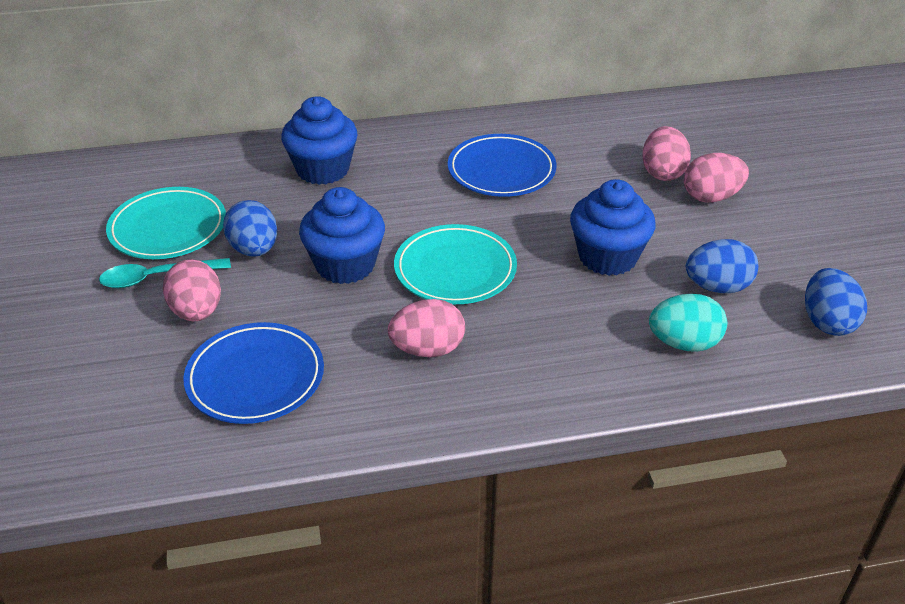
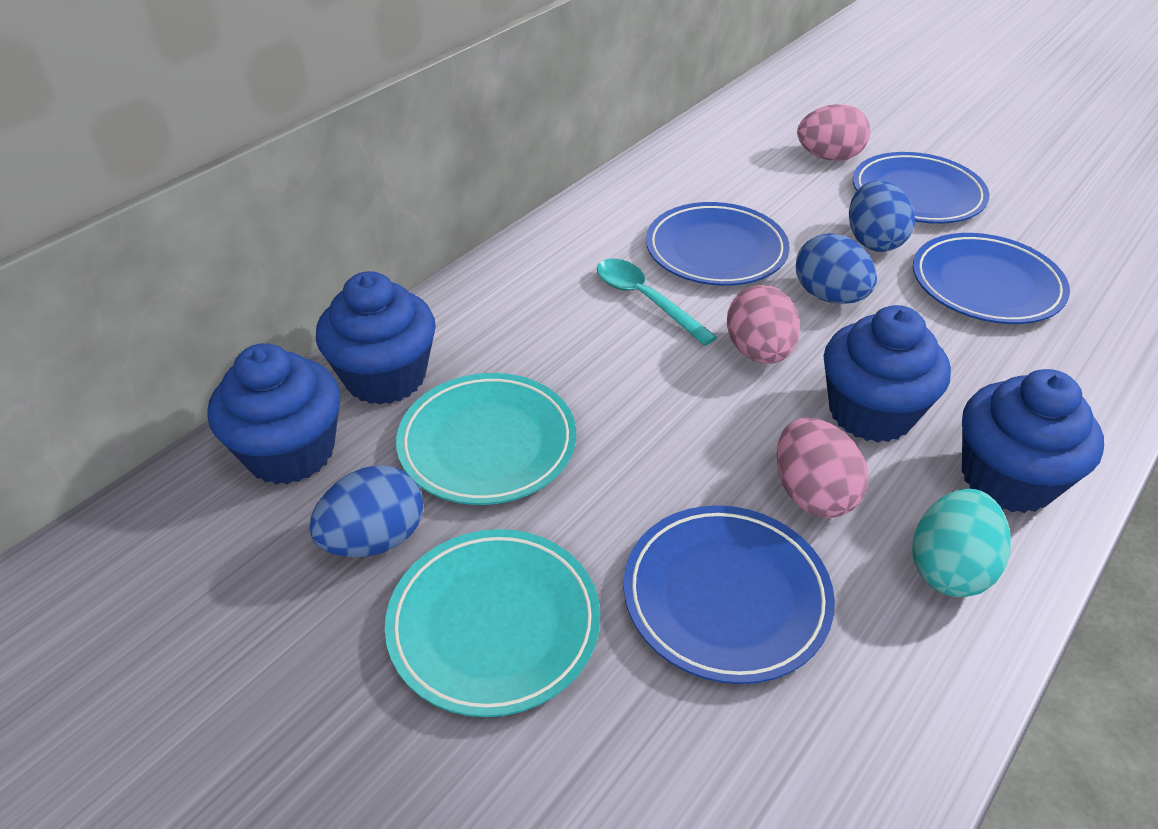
blue cupcake: 3 -> 4
blue plate: 2 -> 4
pink egg: 4 -> 3

